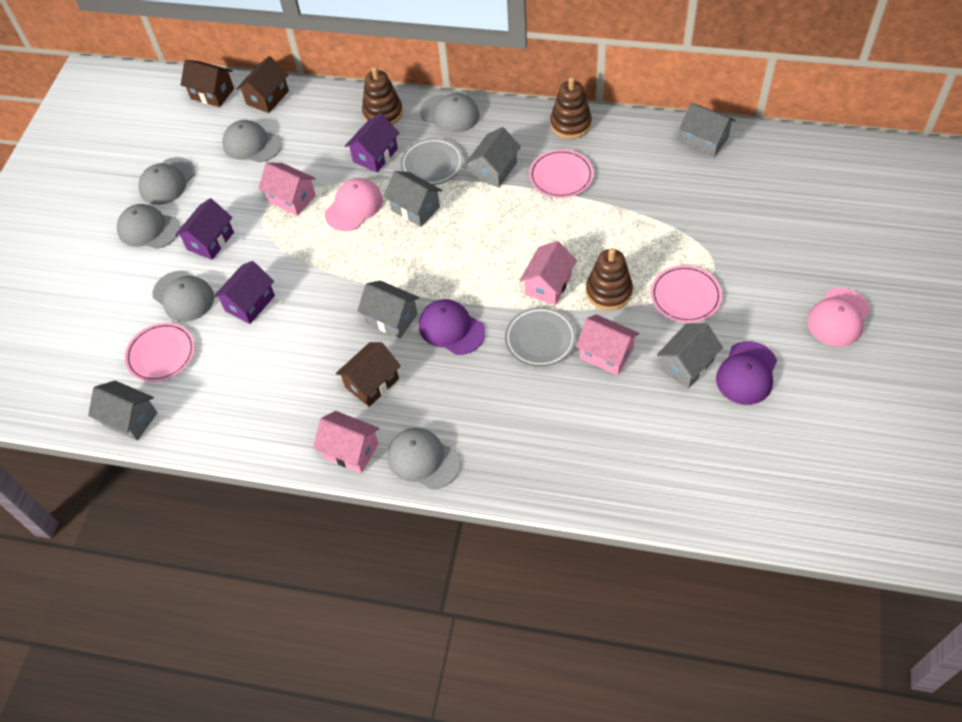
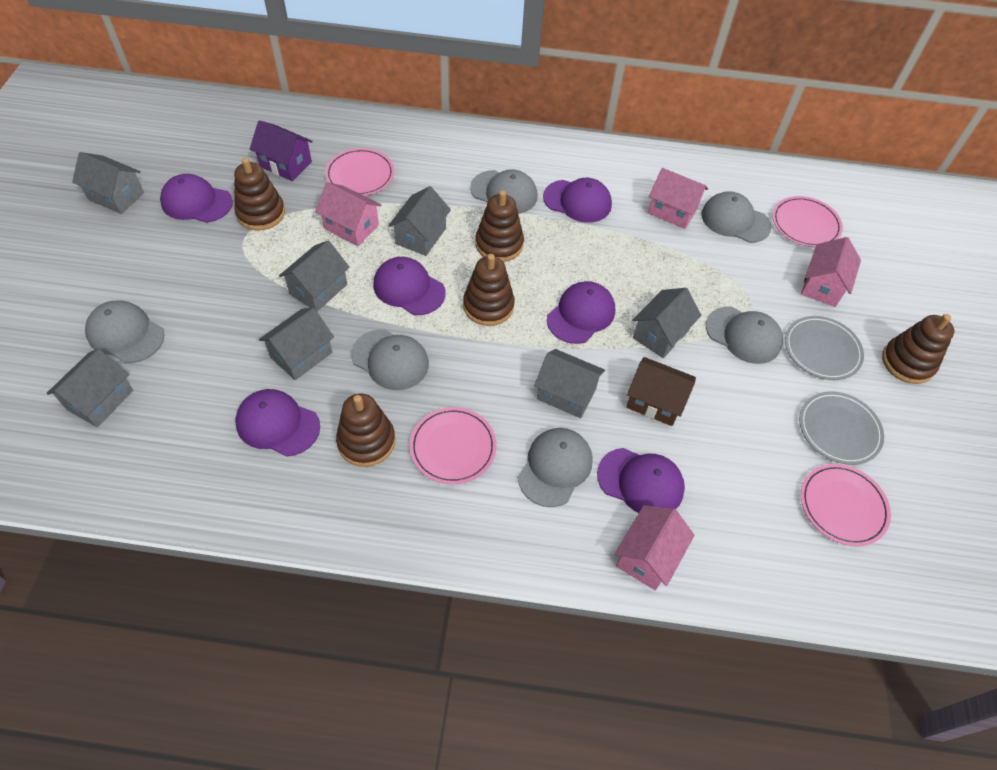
brown house: 3 -> 1
brown stacking toy: 3 -> 5
grey house: 6 -> 7
pink cap: 2 -> 0
pink plate: 3 -> 4
purple cap: 2 -> 6
purple house: 3 -> 1

